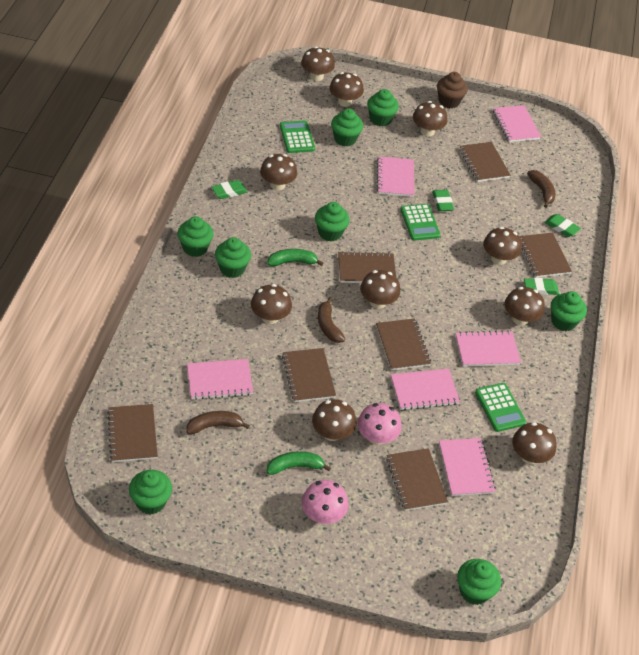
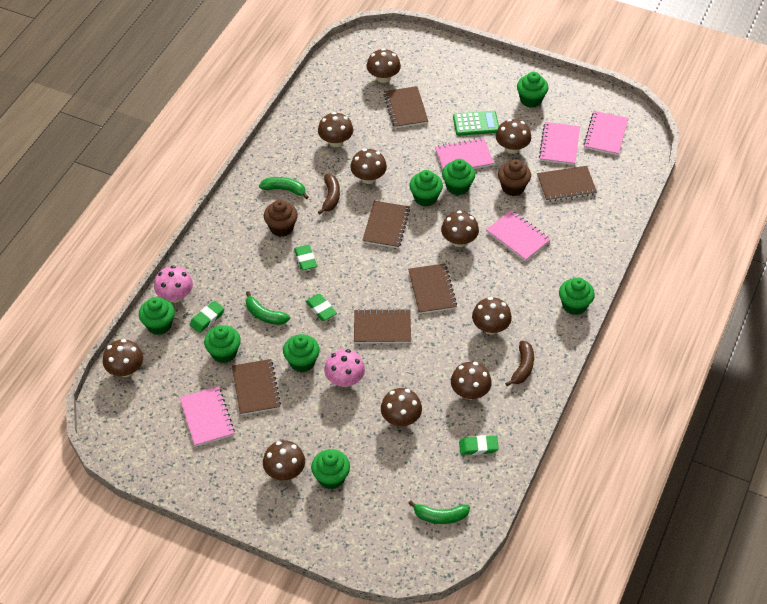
brown banana: 3 -> 2
brown cupcake: 1 -> 2
brown notebook: 7 -> 6
green banana: 2 -> 3
green calculator: 3 -> 1
pink notebook: 6 -> 5

